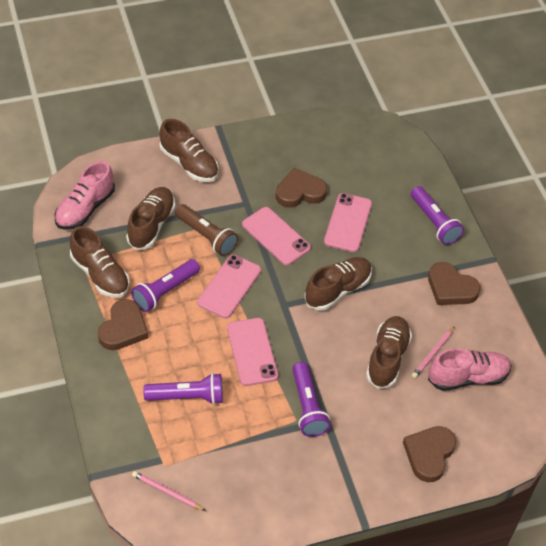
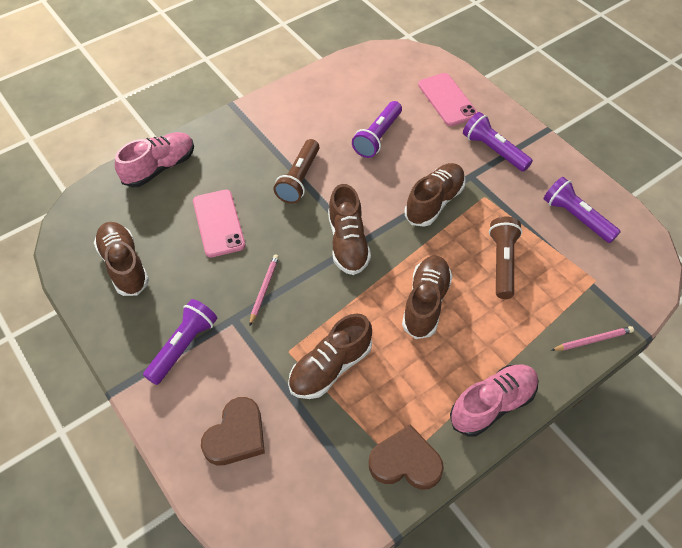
brown flashlight: 1 -> 2
brown heart: 4 -> 2
pink phone: 4 -> 2

